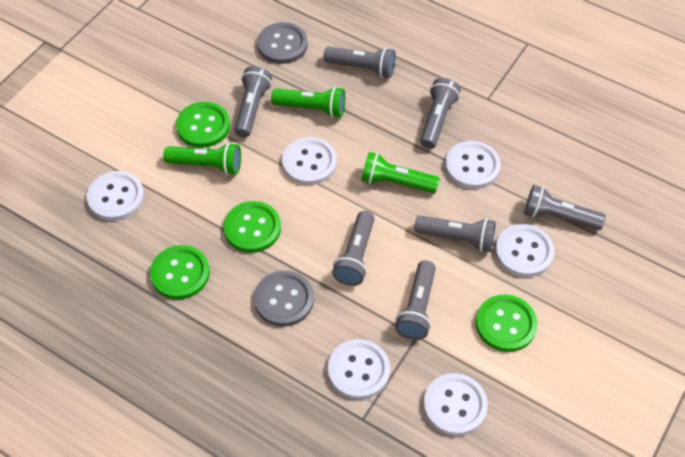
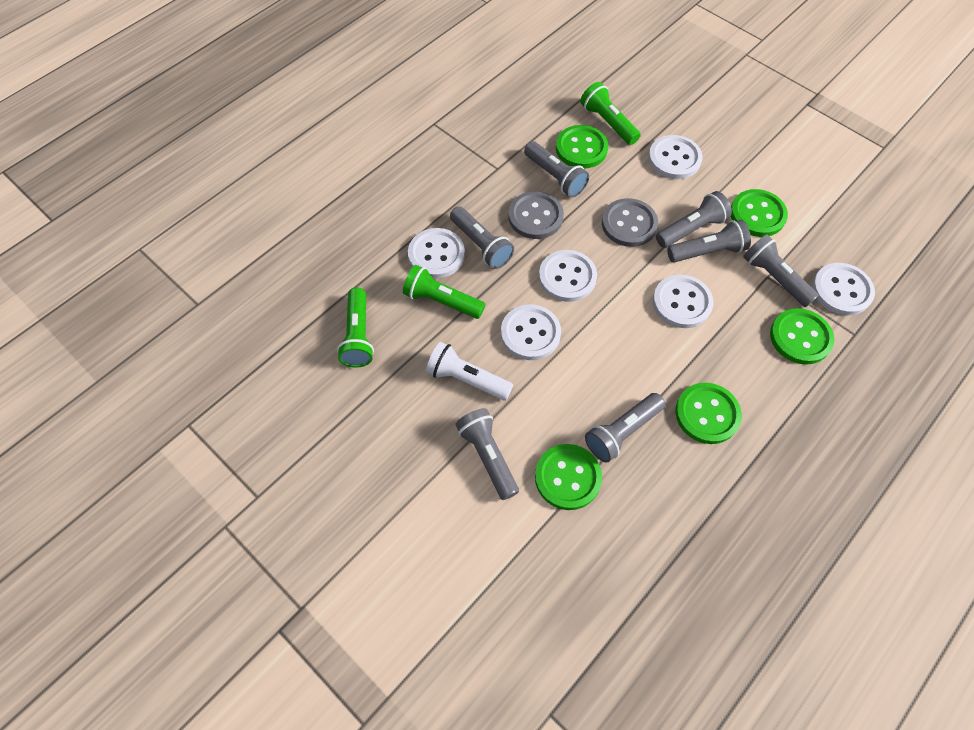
green button: 4 -> 5
white flashlight: 0 -> 1

